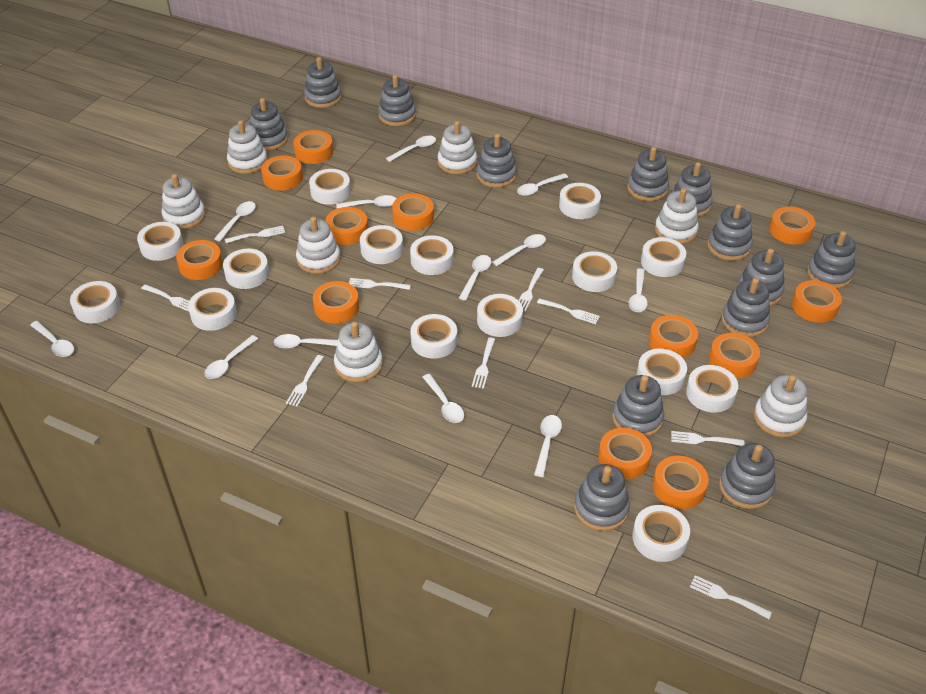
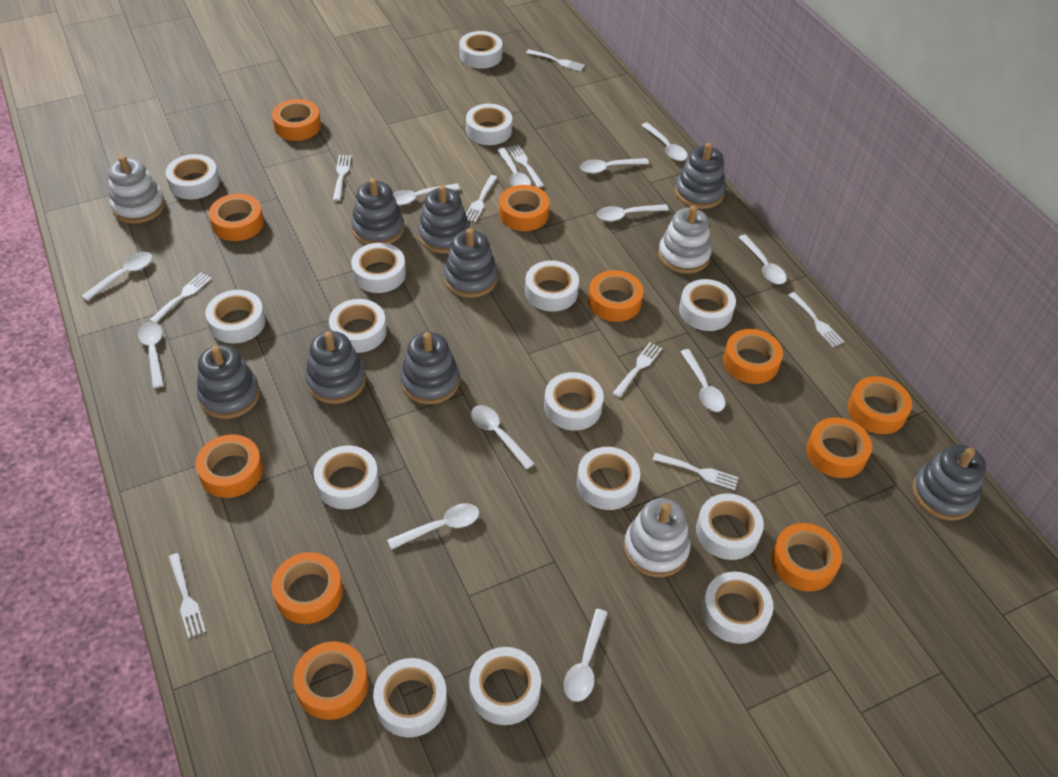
grey stacking toy: 13 -> 8
orange tape: 12 -> 11
white stacking toy: 7 -> 3

